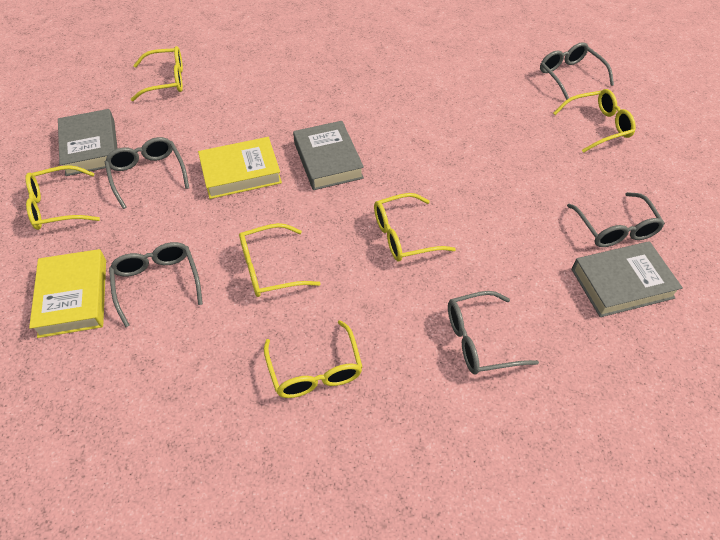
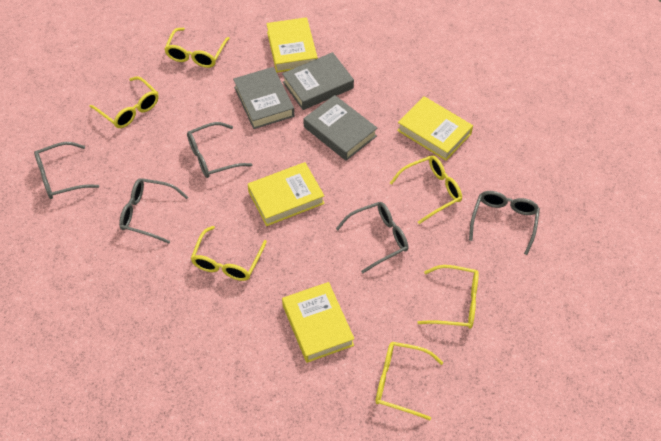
yellow book: 2 -> 4

